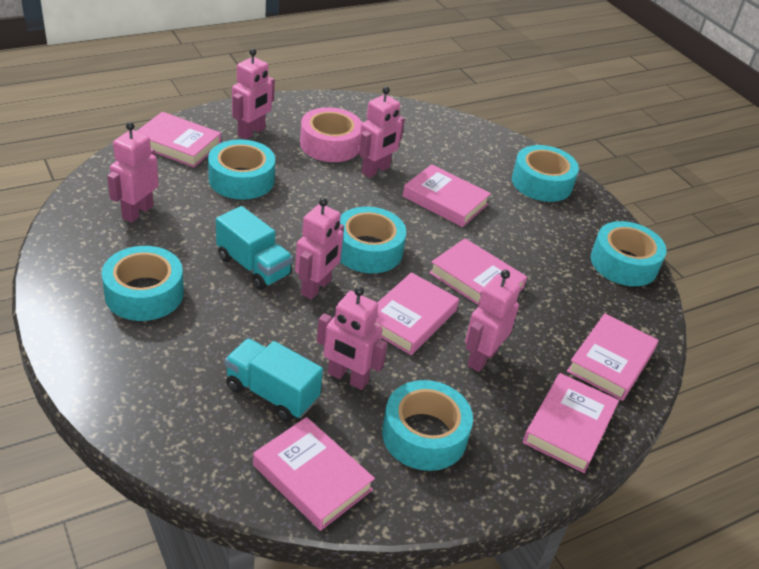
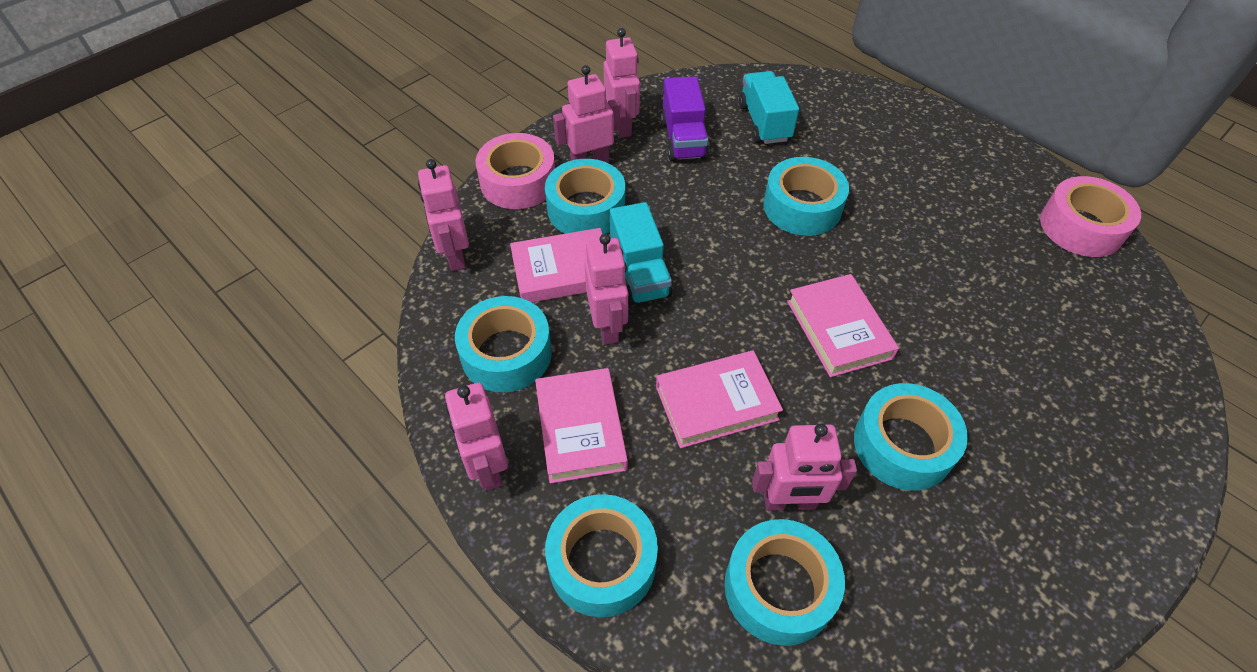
pink book: 7 -> 4
pink tape: 1 -> 2
purple truck: 0 -> 1

